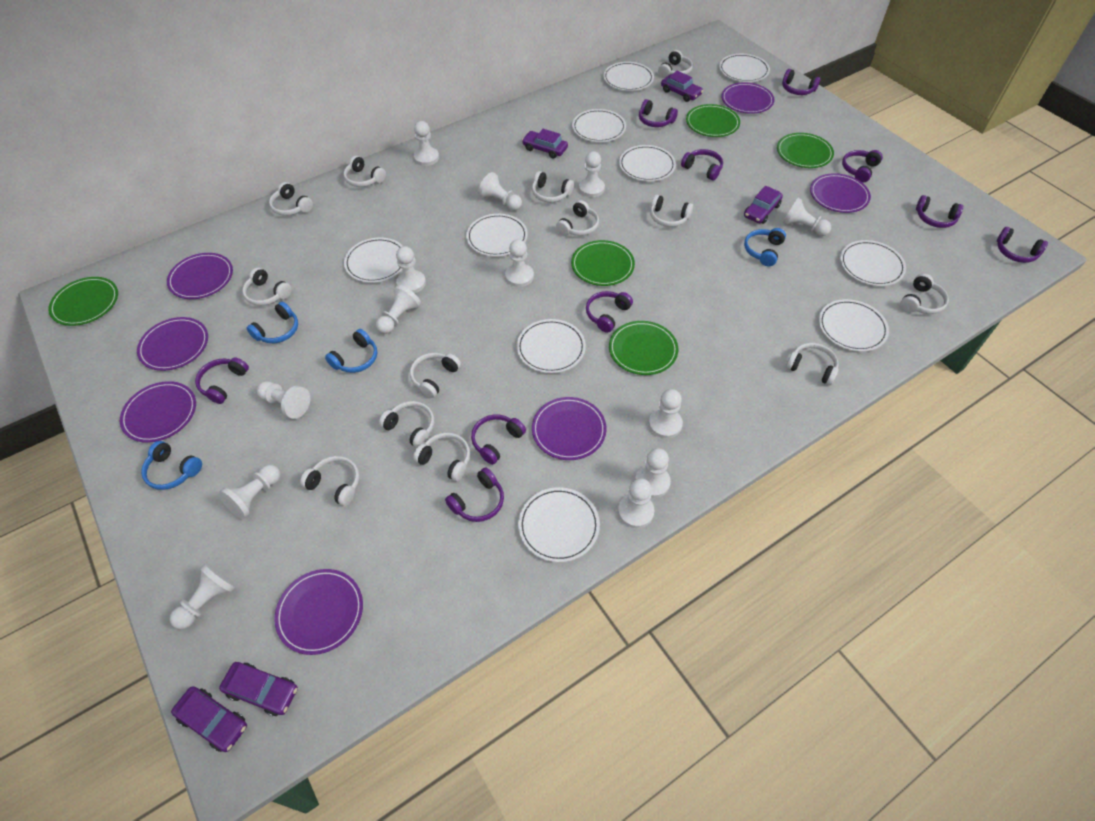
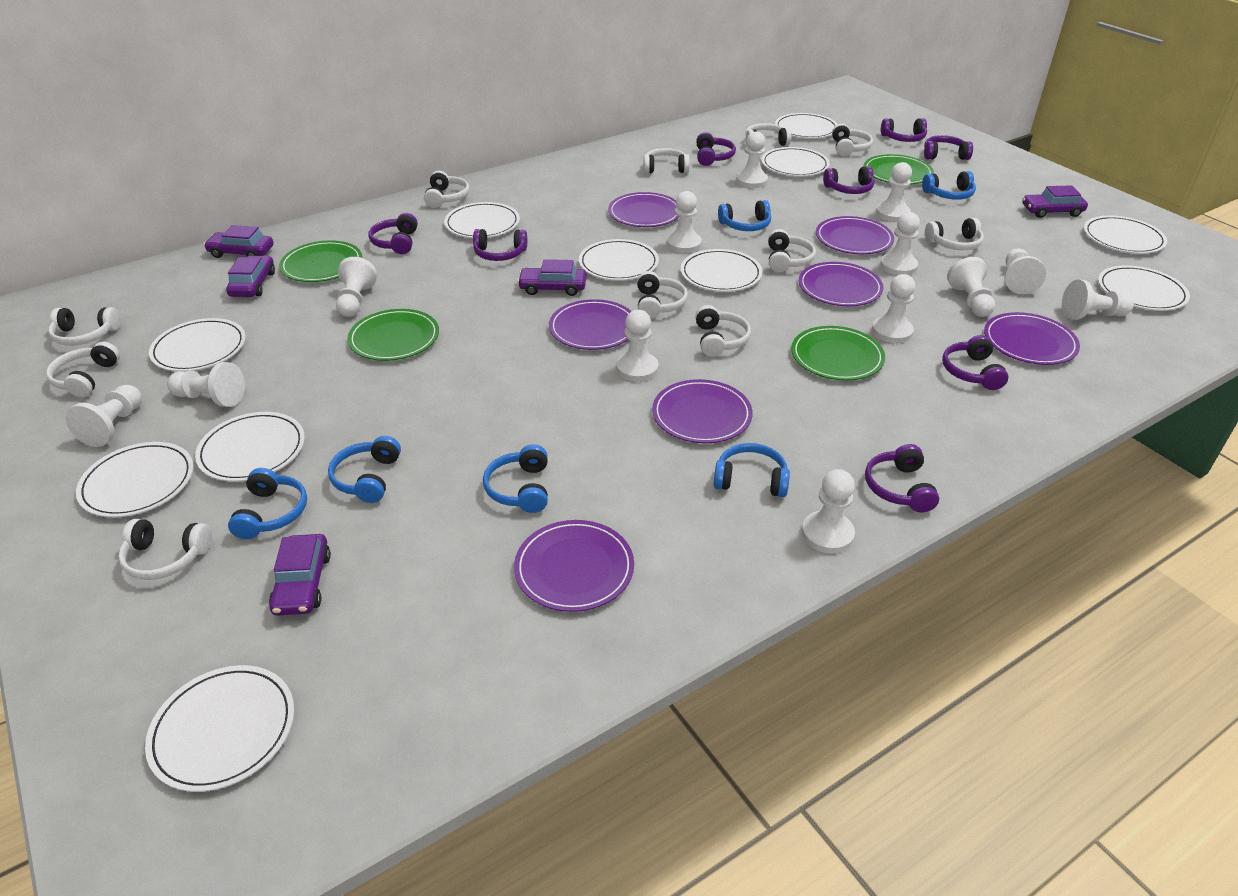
blue headphones: 4 -> 6
green plate: 5 -> 4
purple headphones: 10 -> 8
white headphones: 13 -> 11
white plate: 10 -> 11

